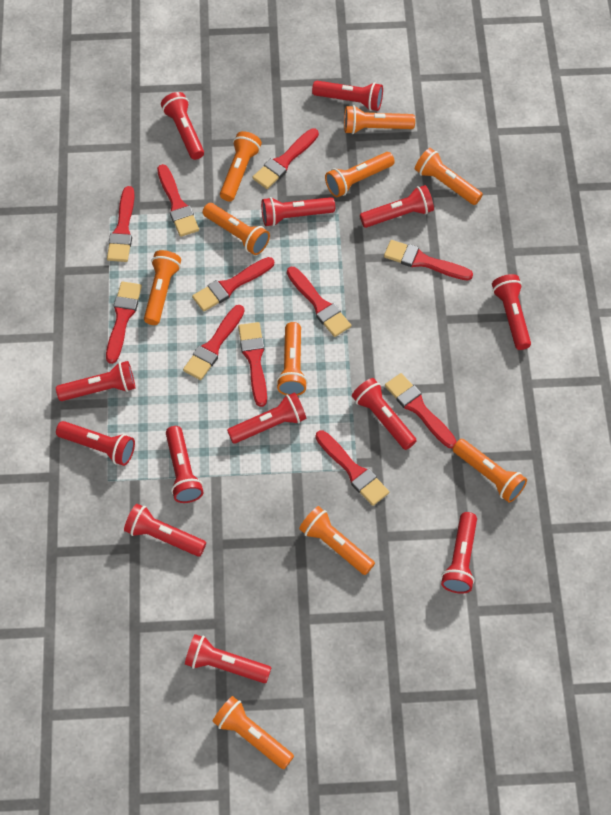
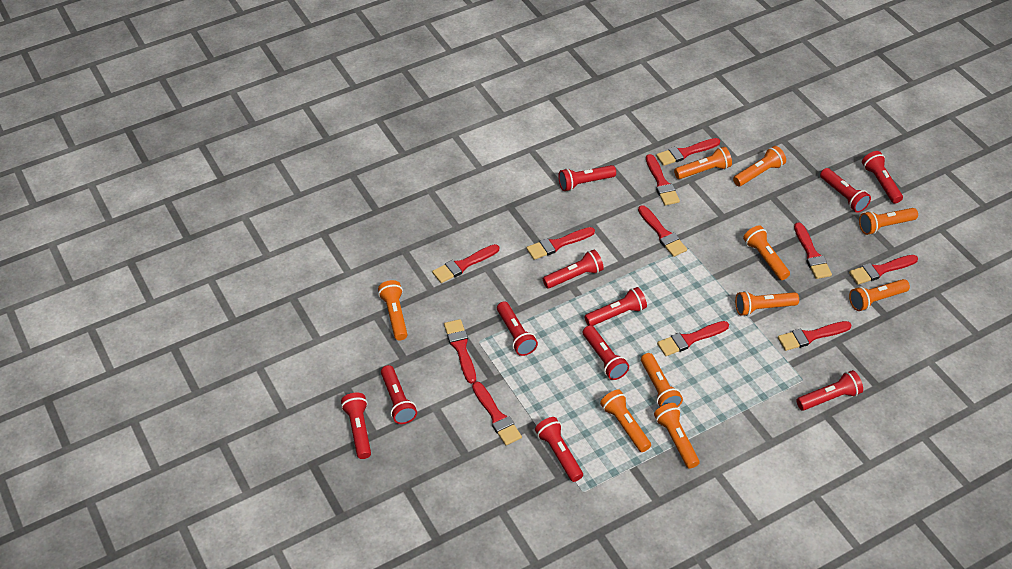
red flashlight: 13 -> 11

